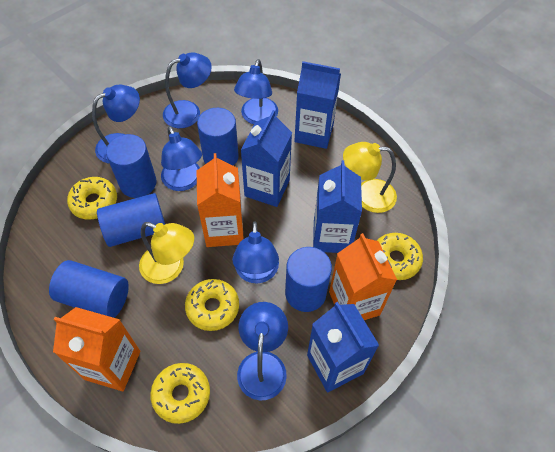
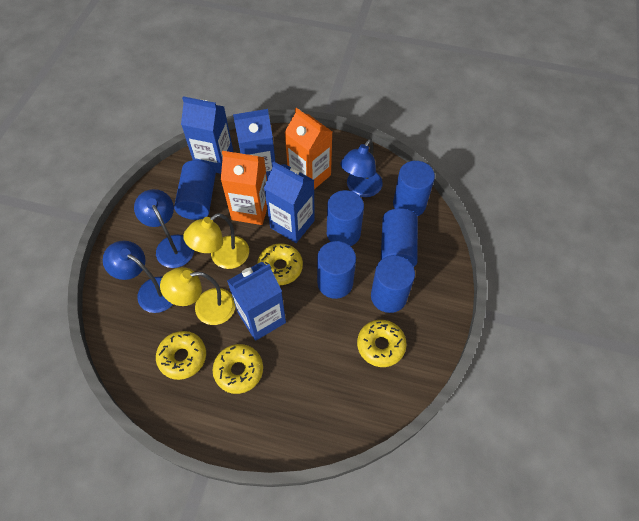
blue cylinder: 5 -> 6
blue lamp: 6 -> 3
orange carton: 3 -> 2

